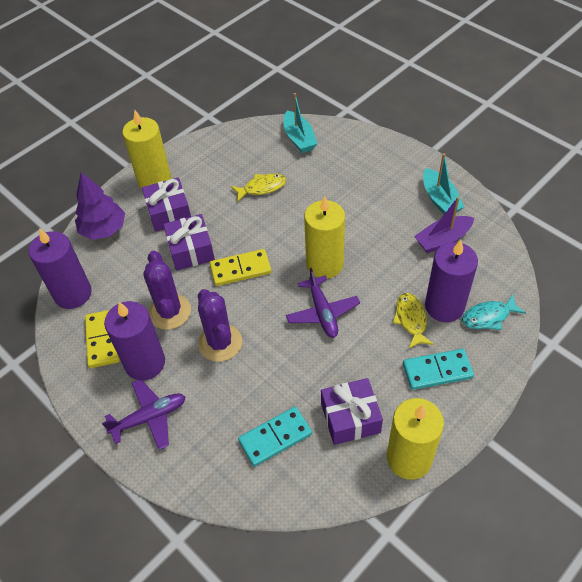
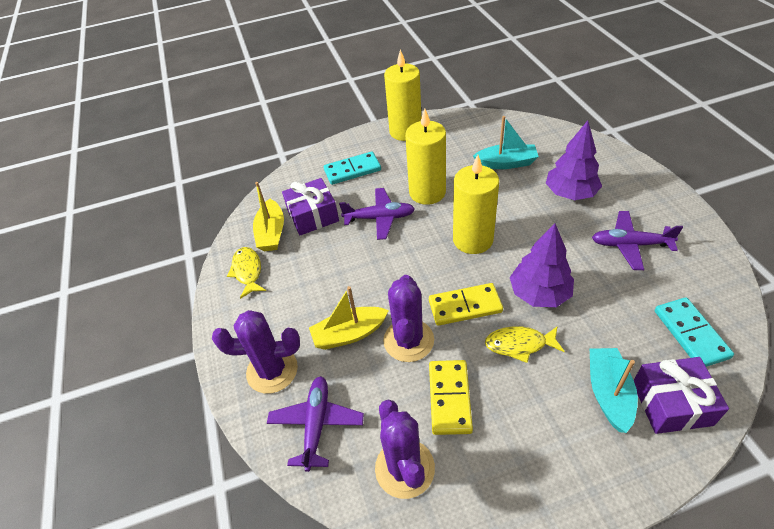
purple boat: 1 -> 0
purple cactus: 2 -> 3
purple candle: 3 -> 0
purple gift: 3 -> 2
purple plane: 2 -> 3
purple tree: 1 -> 2
turquoise fish: 1 -> 0
yellow boat: 0 -> 2

